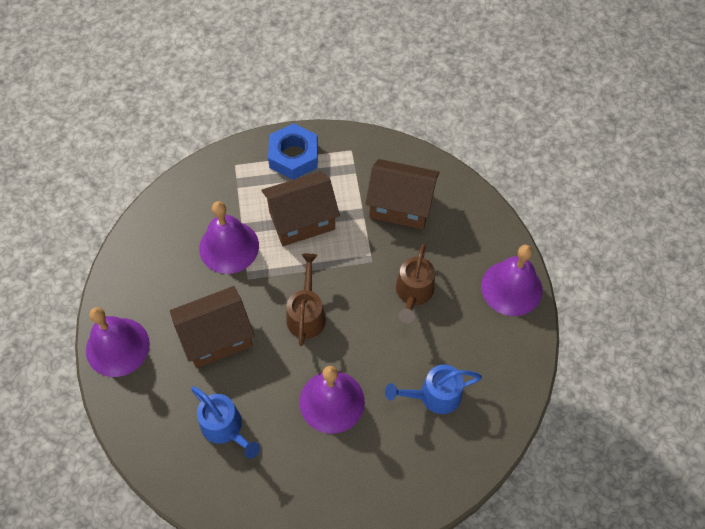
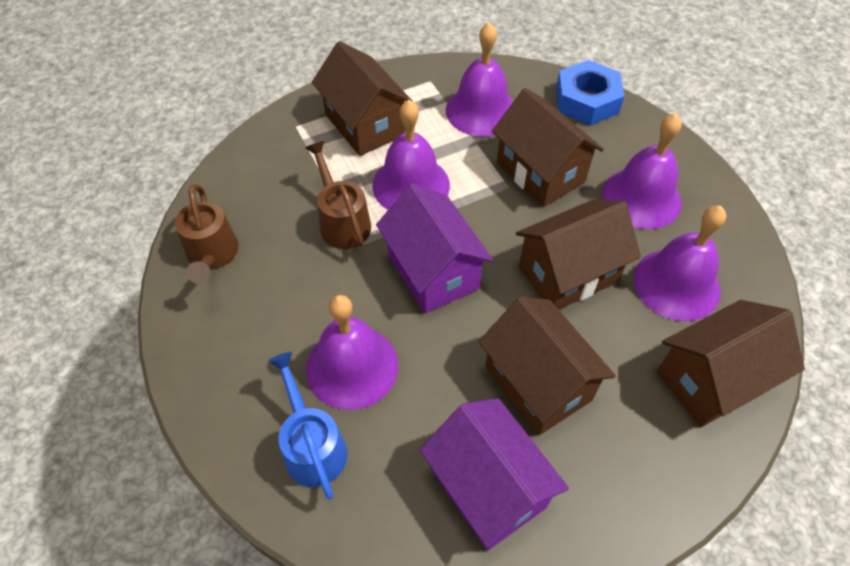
blue watering can: 2 -> 1
brown house: 3 -> 5
purple bell: 4 -> 5
purple house: 0 -> 2

